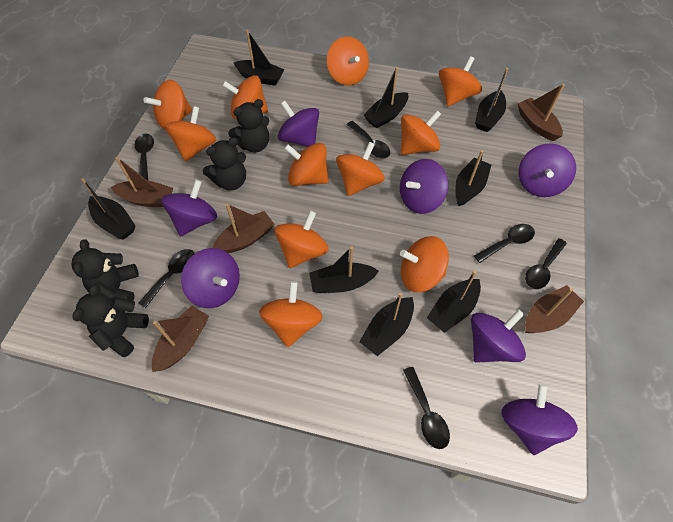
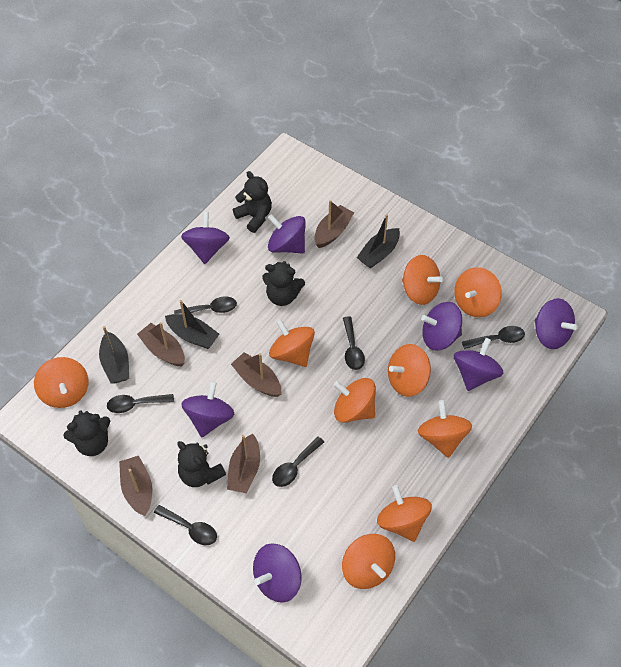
black boat: 8 -> 3
orange spinning top: 11 -> 9

